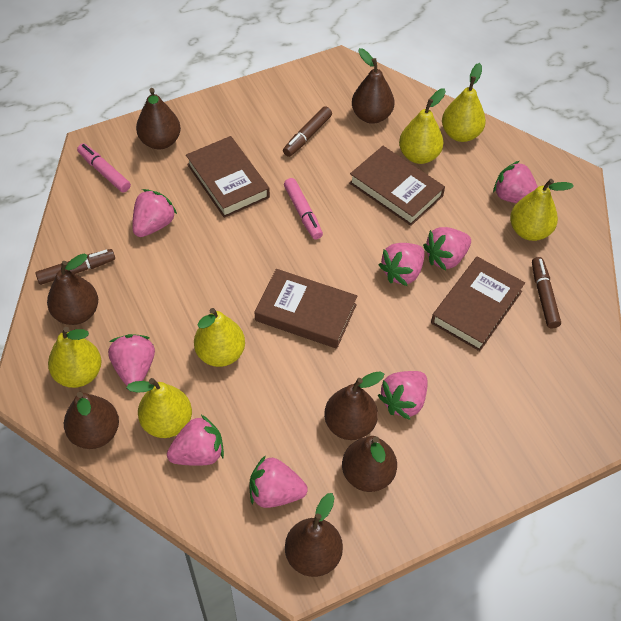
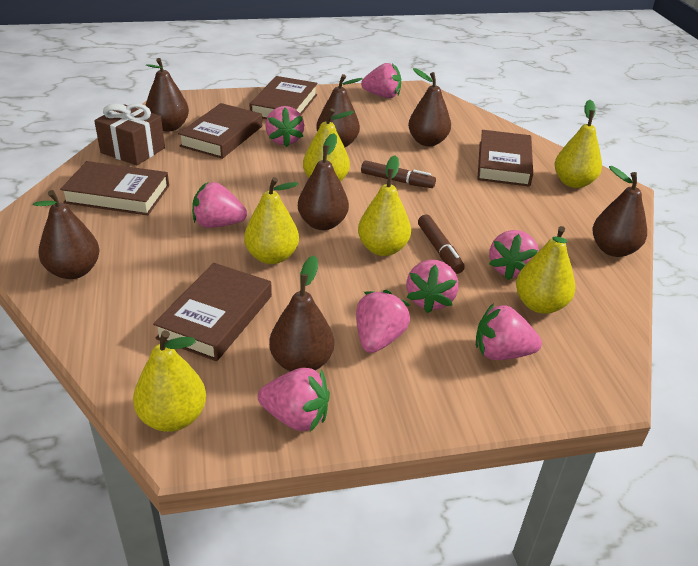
brown book: 4 -> 5
brown gift: 0 -> 1
brown marker: 3 -> 2
pink marker: 2 -> 0

